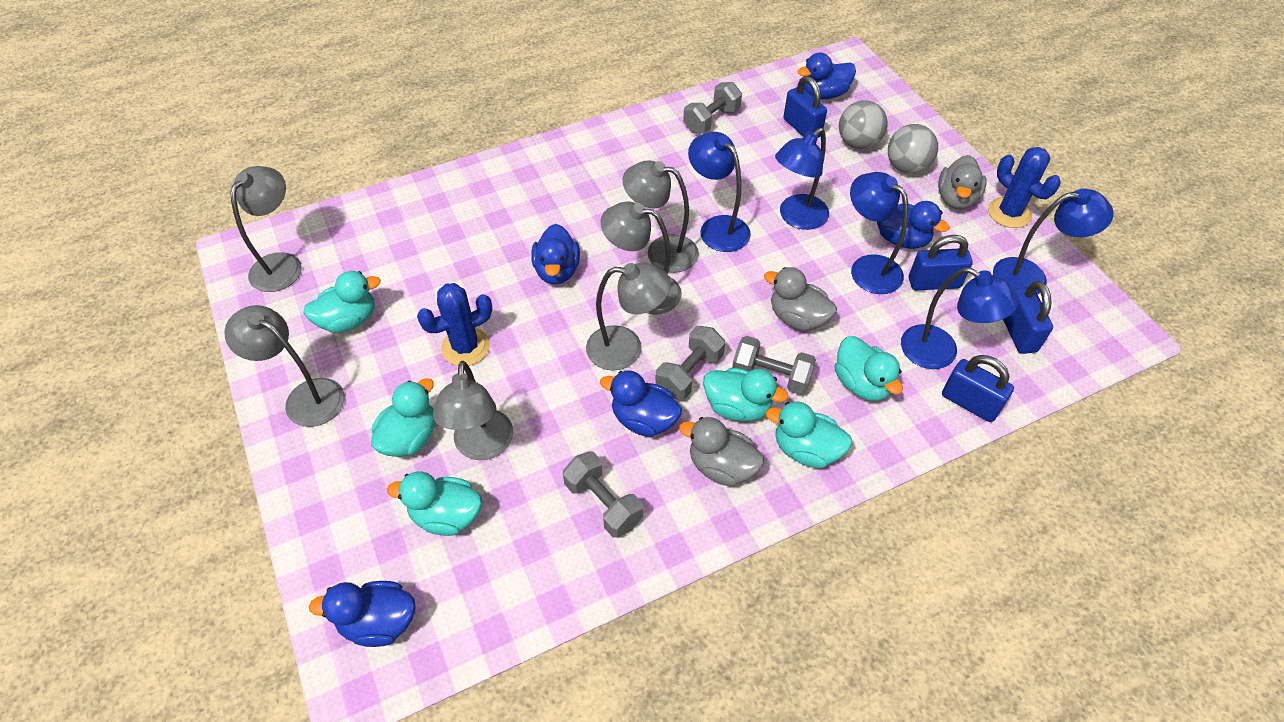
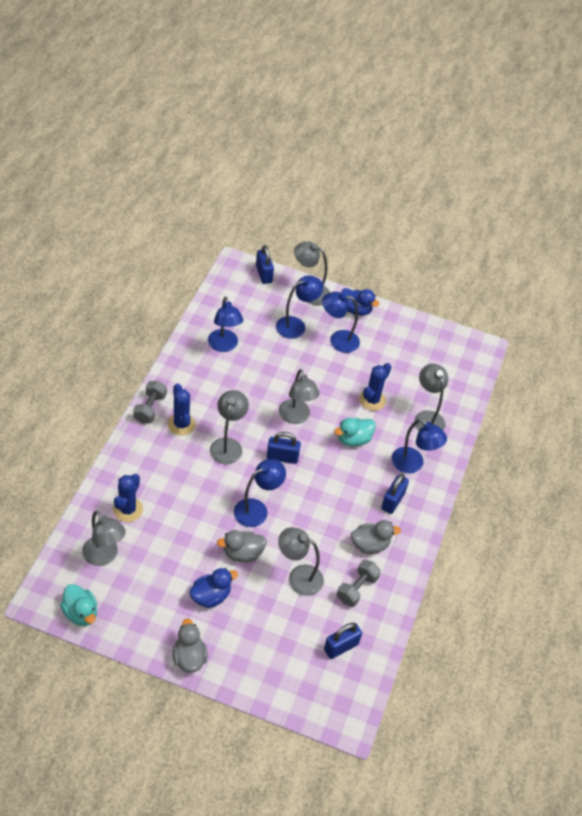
blue cactus: 2 -> 3
blue duck: 5 -> 2
grey ball: 2 -> 0
grey dumbbell: 4 -> 2
turquoise duck: 6 -> 2

